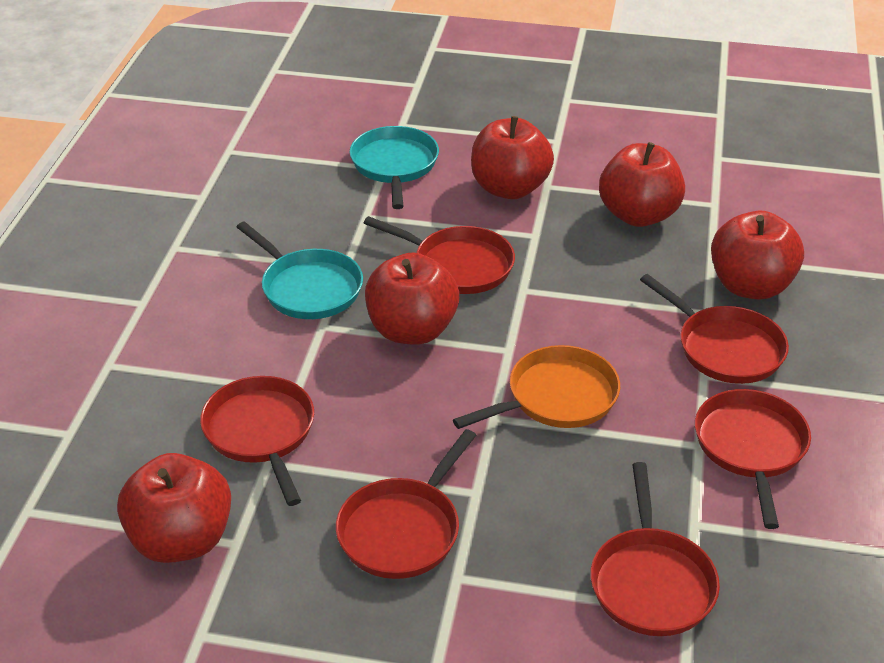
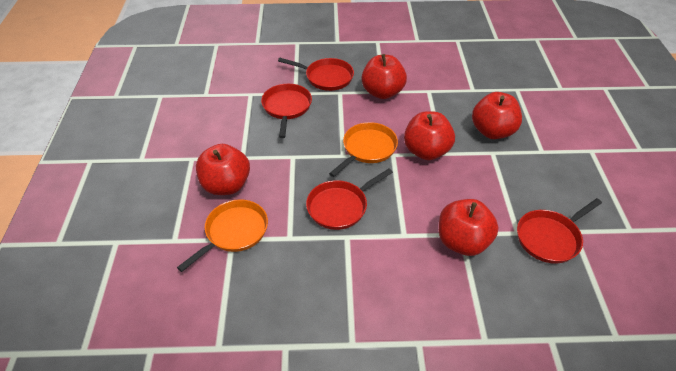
orange pan: 1 -> 2
red pan: 6 -> 4
turquoise pan: 2 -> 0

